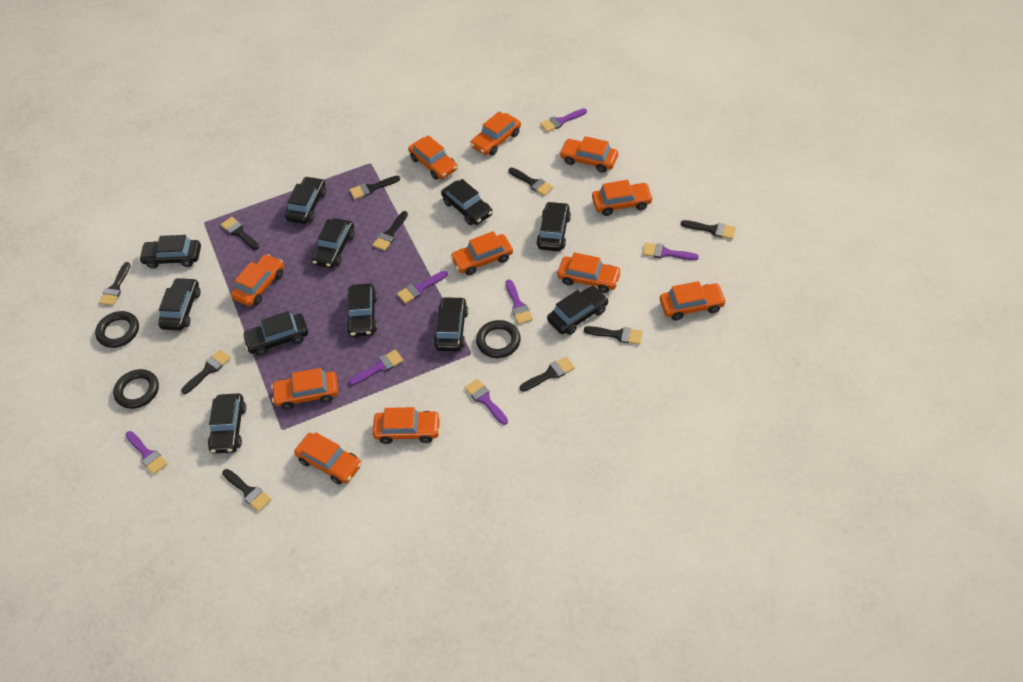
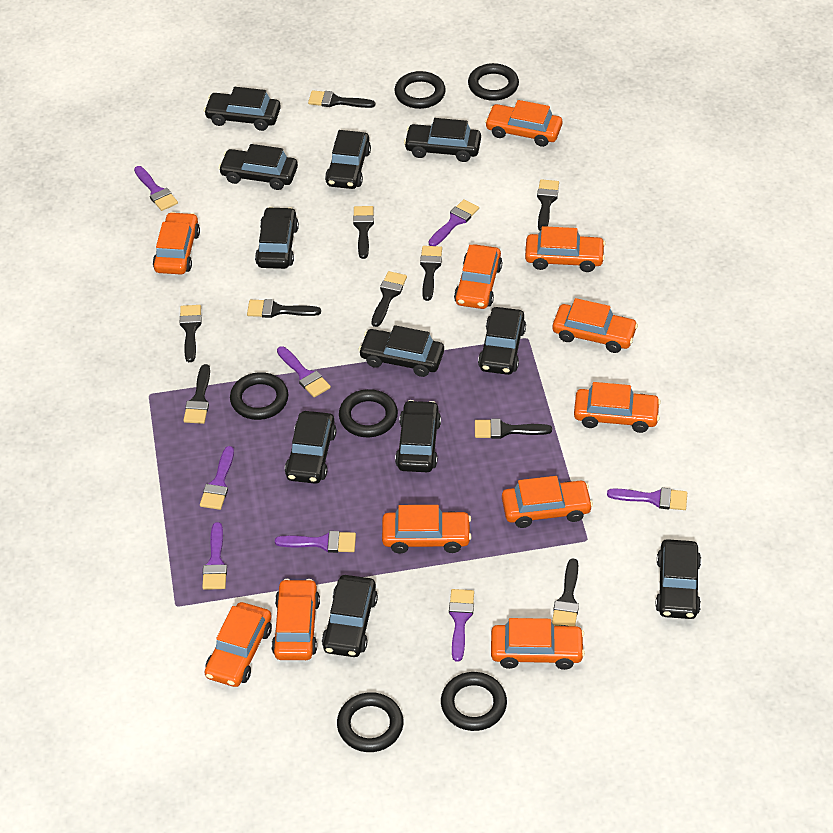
black ring: 3 -> 6
purple brush: 7 -> 8

